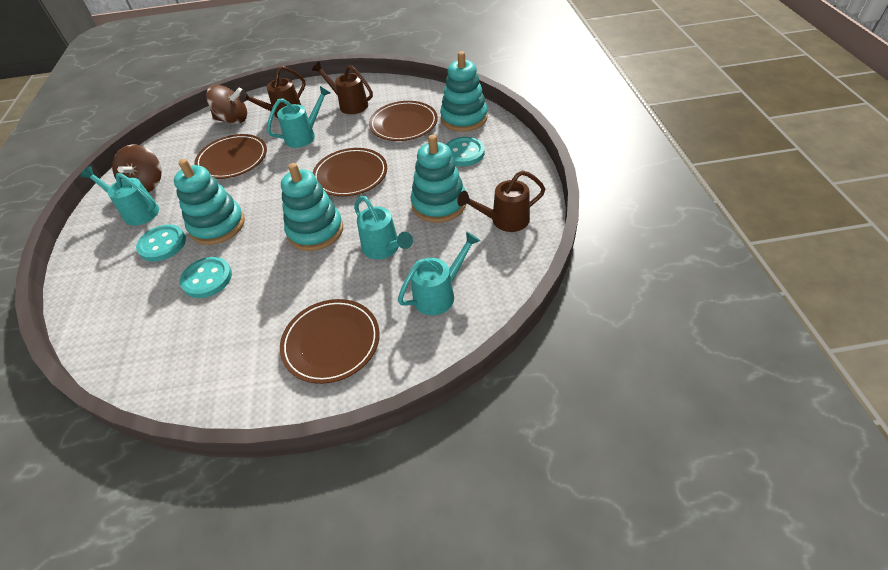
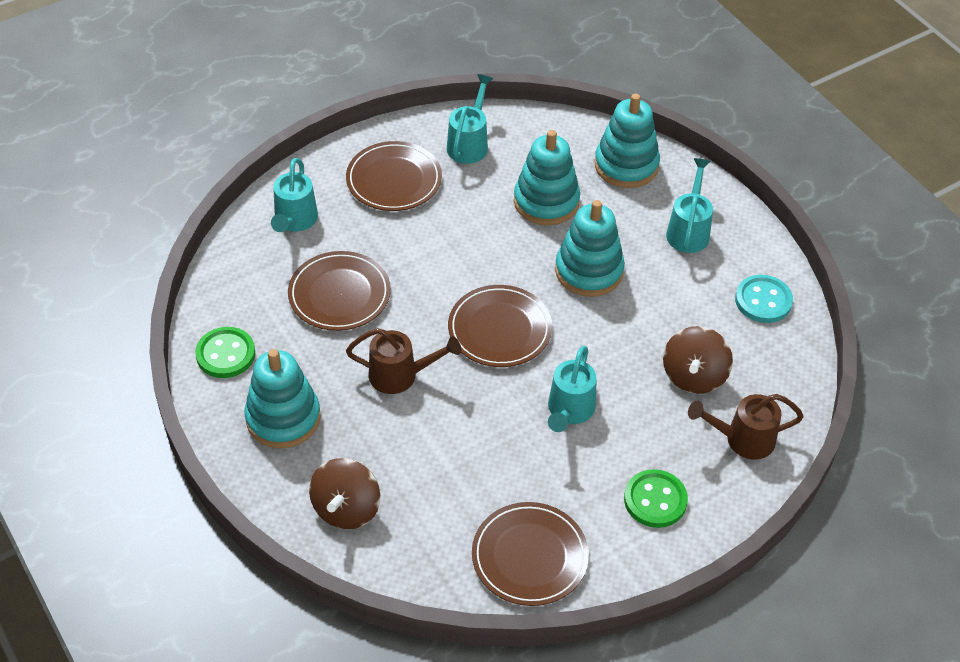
brown watering can: 3 -> 2
green button: 0 -> 2
turquoise button: 3 -> 1

